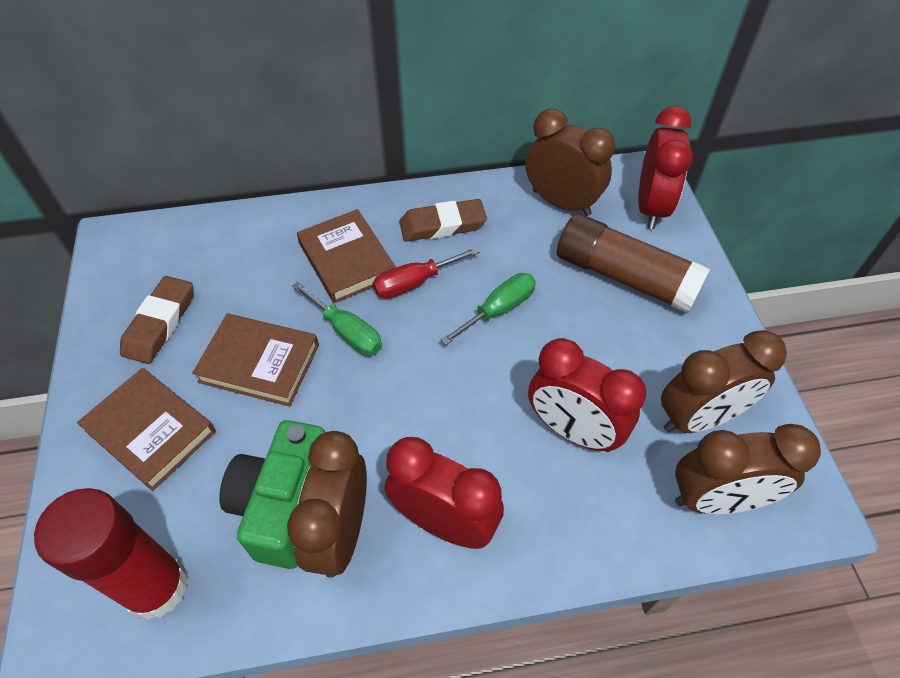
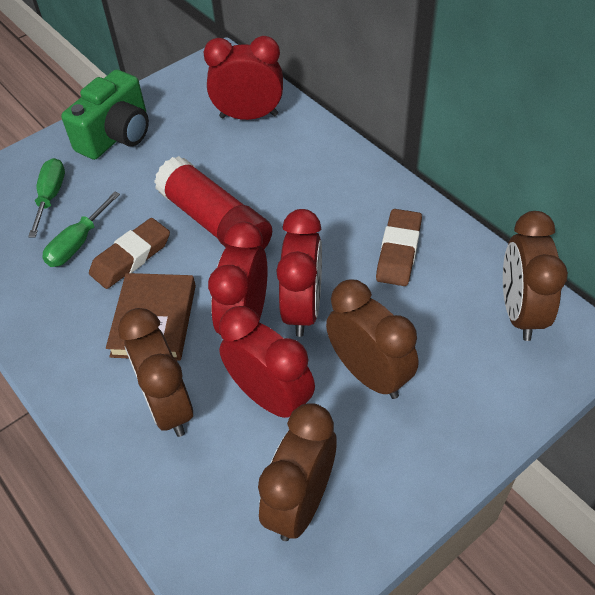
brown book: 3 -> 1
brown glue stick: 1 -> 0
red clock: 3 -> 4
red screwdriver: 1 -> 0

